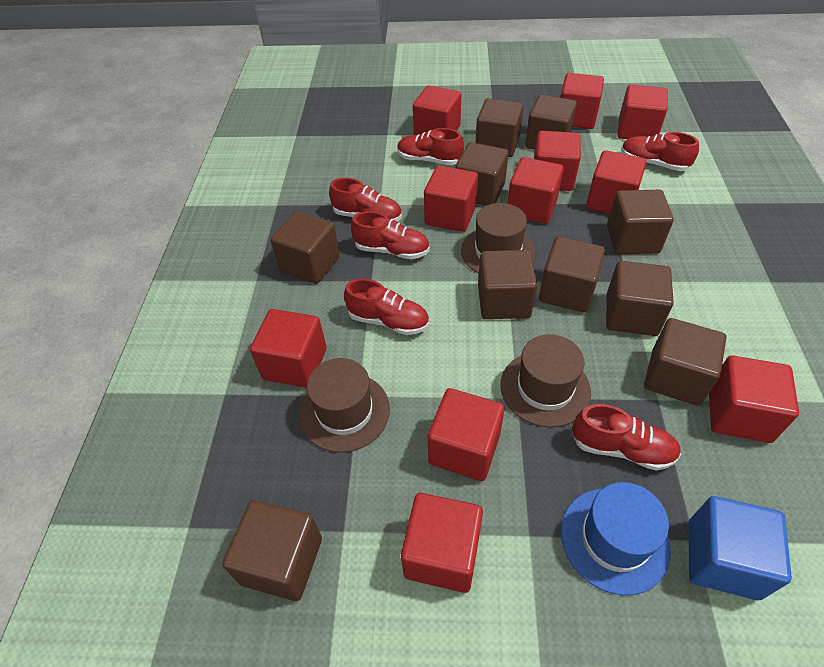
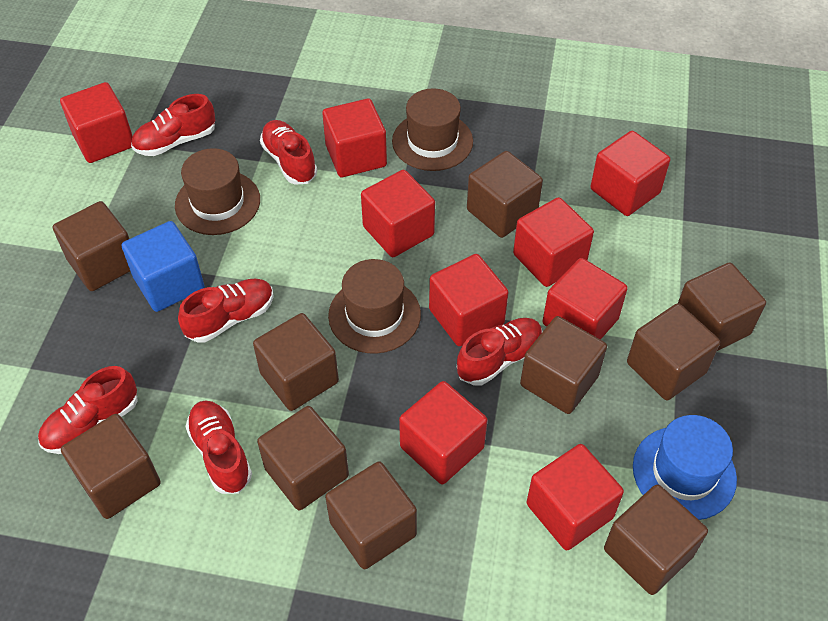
red cube: 11 -> 9

